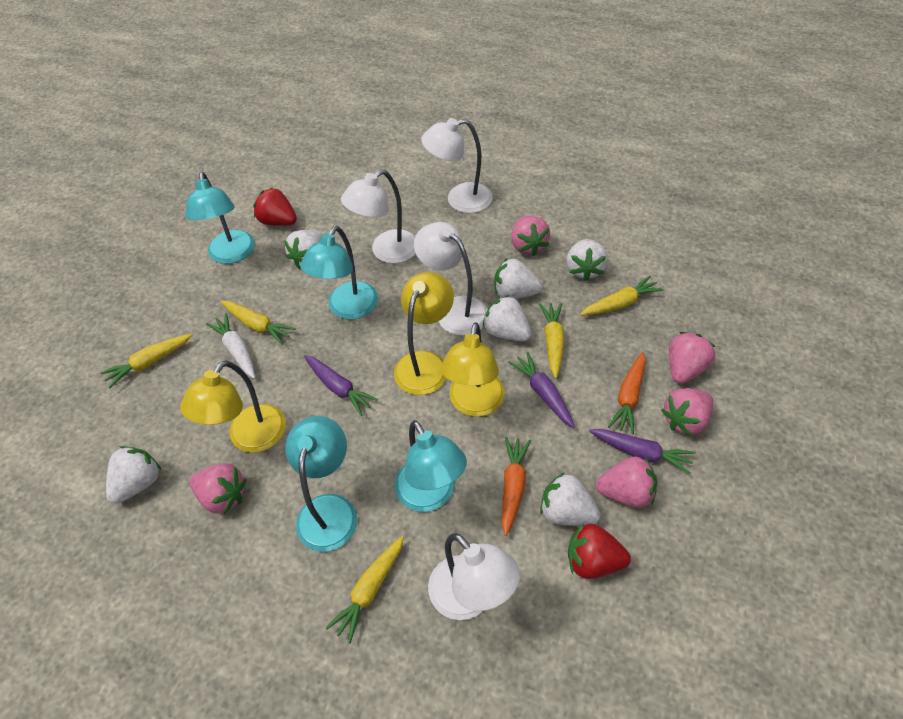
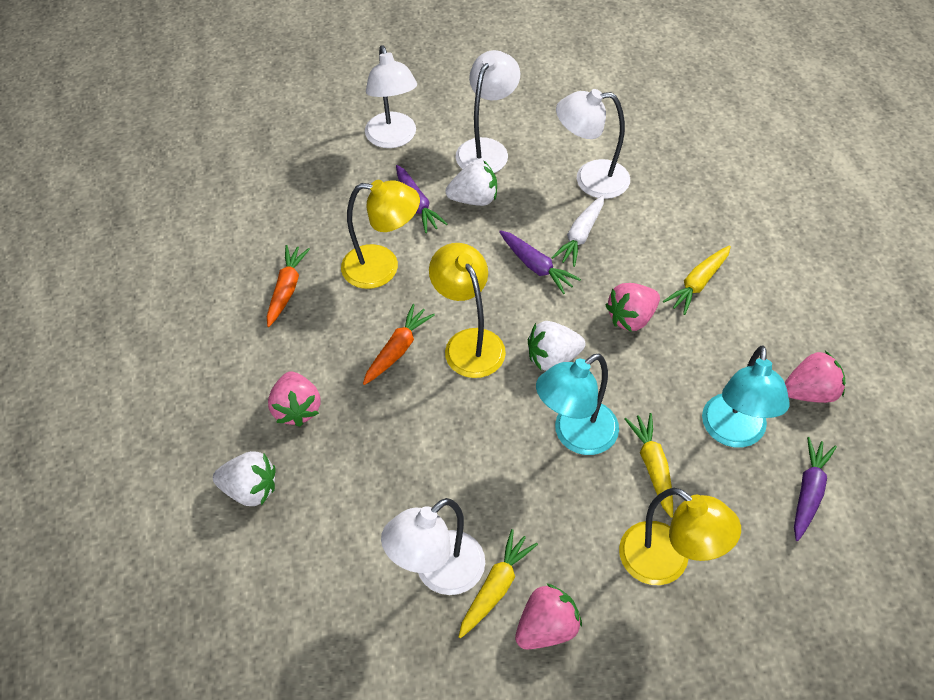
pink strawberry: 5 -> 4
red strawberry: 2 -> 0
turquoise lamp: 4 -> 2
white strawberry: 6 -> 3
yellow carrot: 5 -> 3

